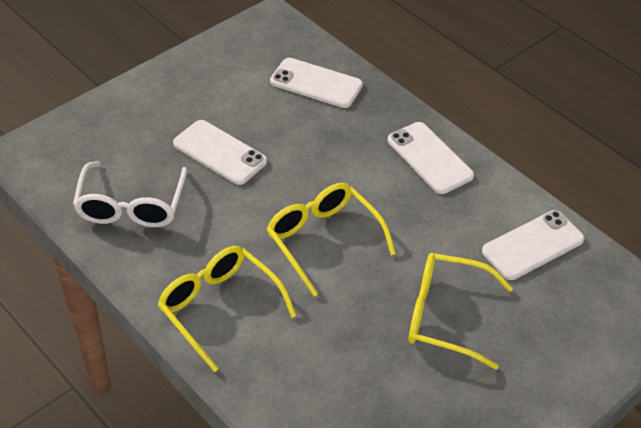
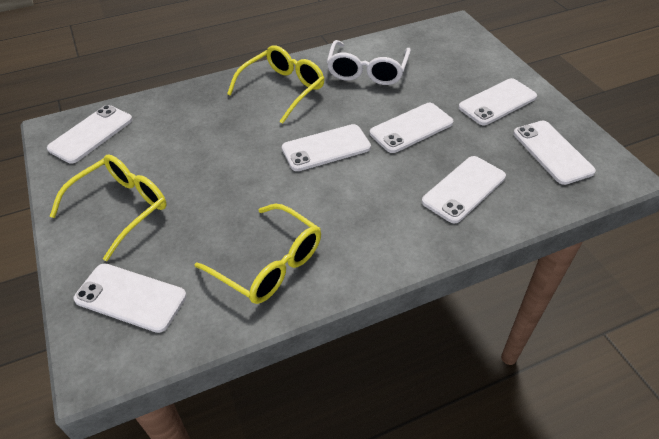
white phone: 4 -> 7

